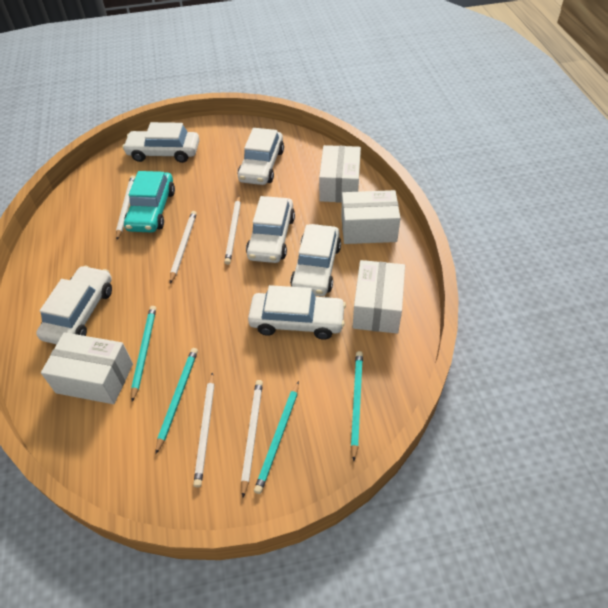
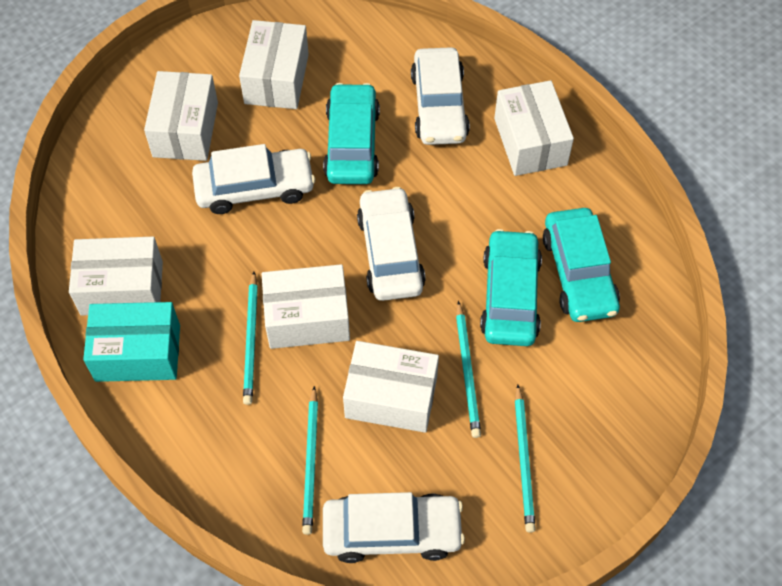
turquoise box: 0 -> 1
turquoise car: 1 -> 3
white box: 4 -> 6
white car: 6 -> 4
white pencil: 5 -> 0

